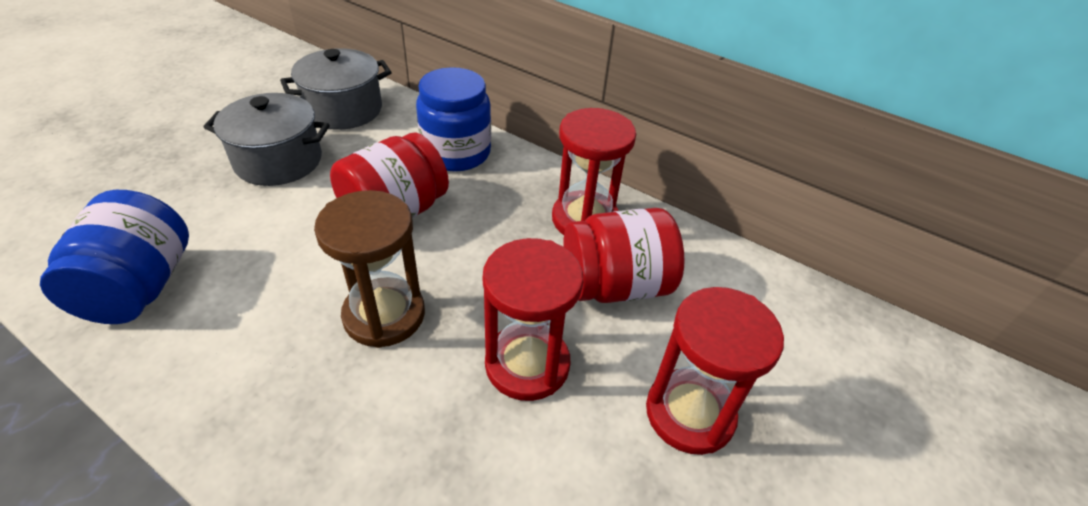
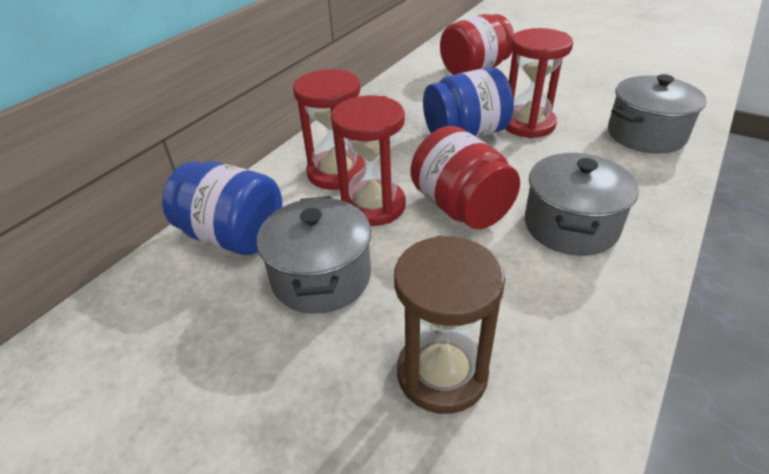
grey pot: 2 -> 3

